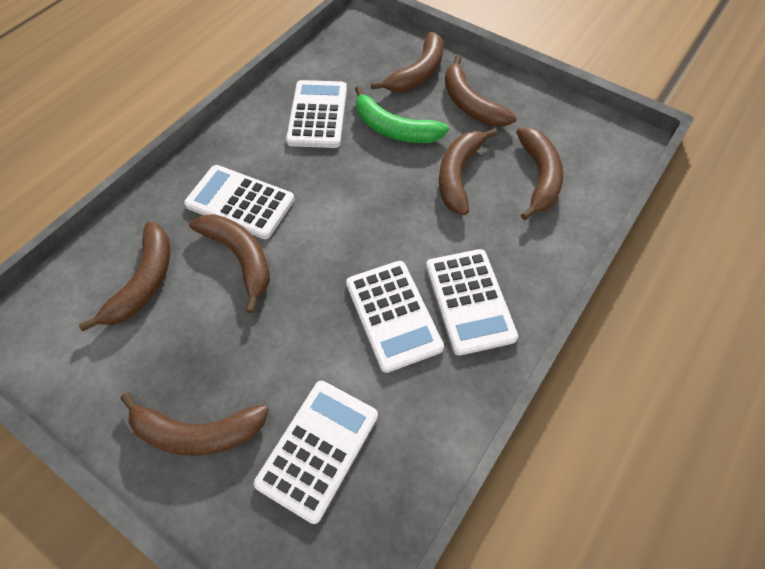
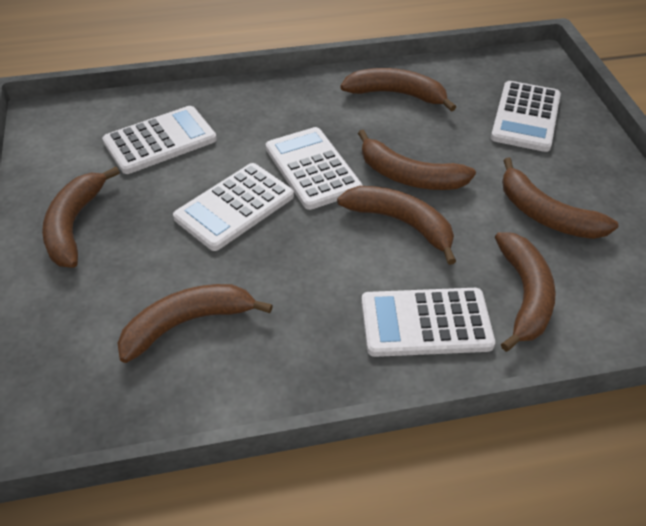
green banana: 1 -> 0

